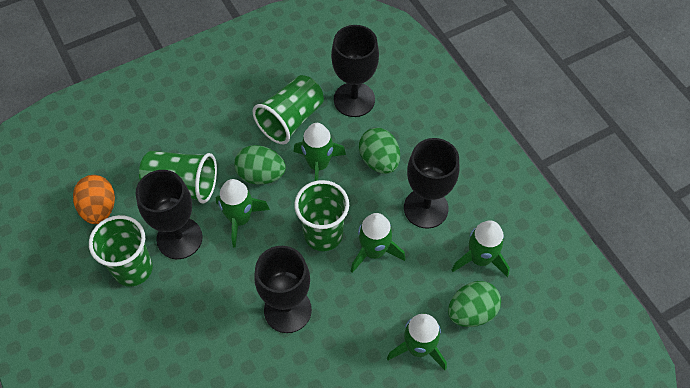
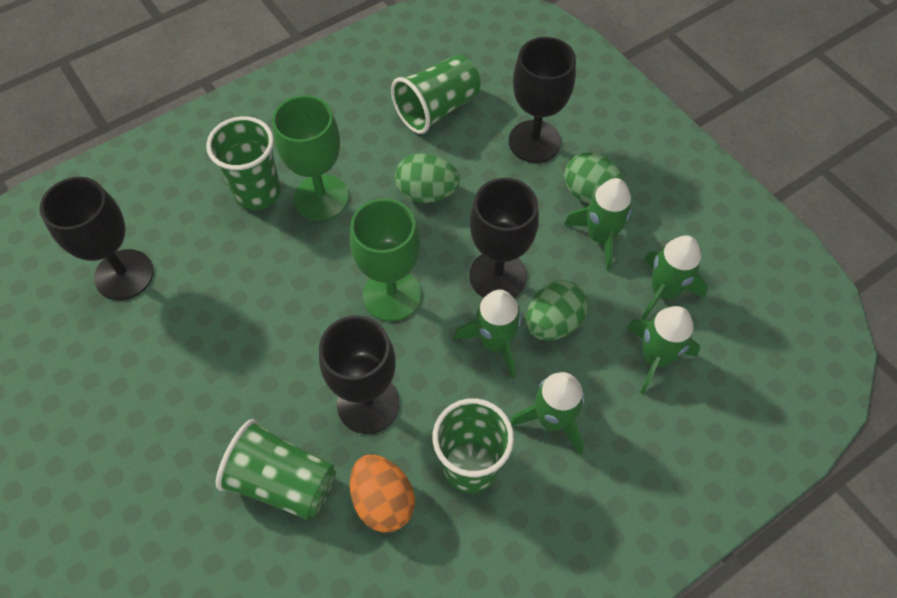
green goblet: 0 -> 2

